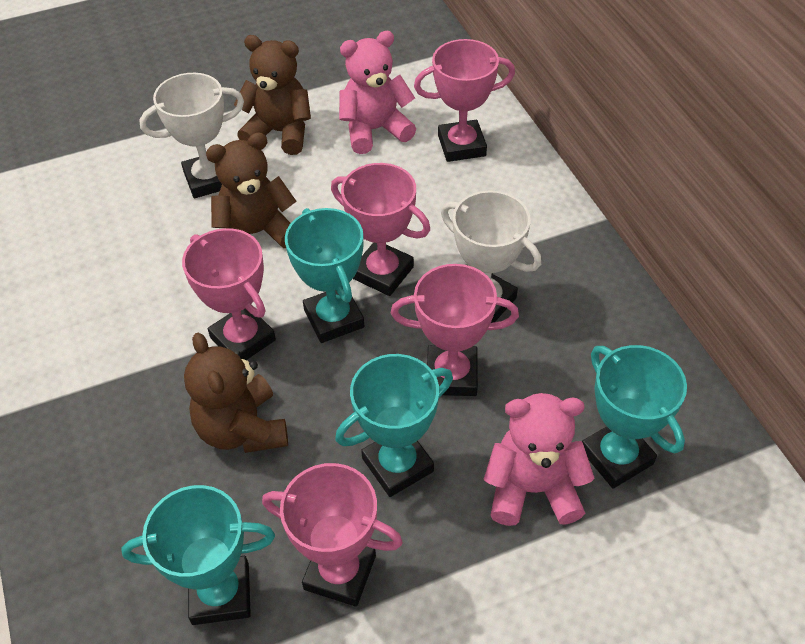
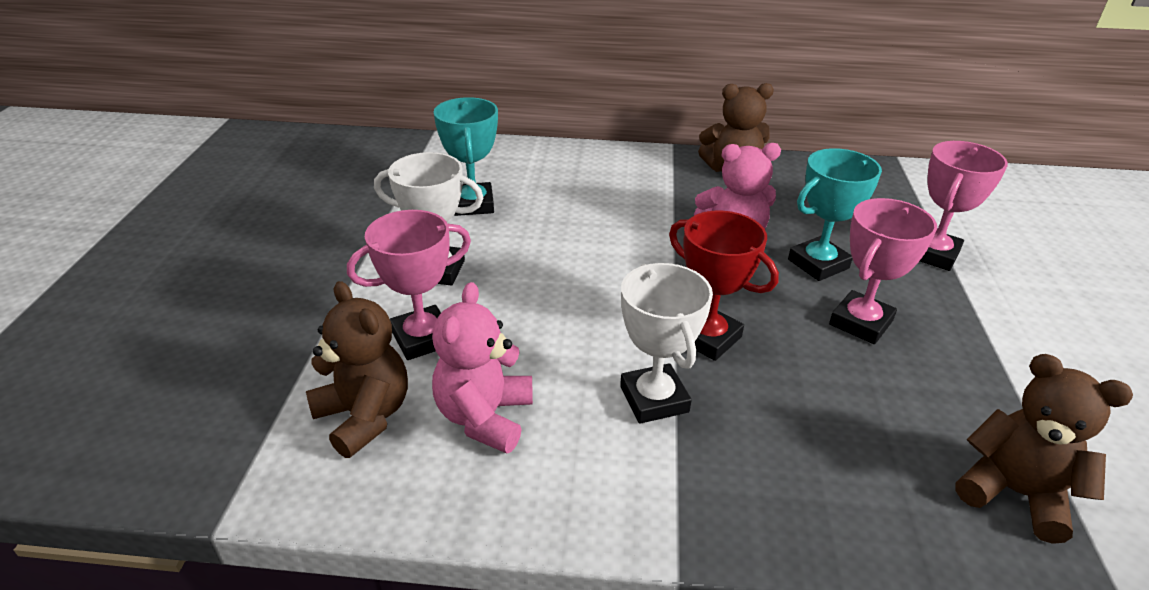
pink trophy: 5 -> 3
red trophy: 0 -> 1
turquoise trophy: 4 -> 2

